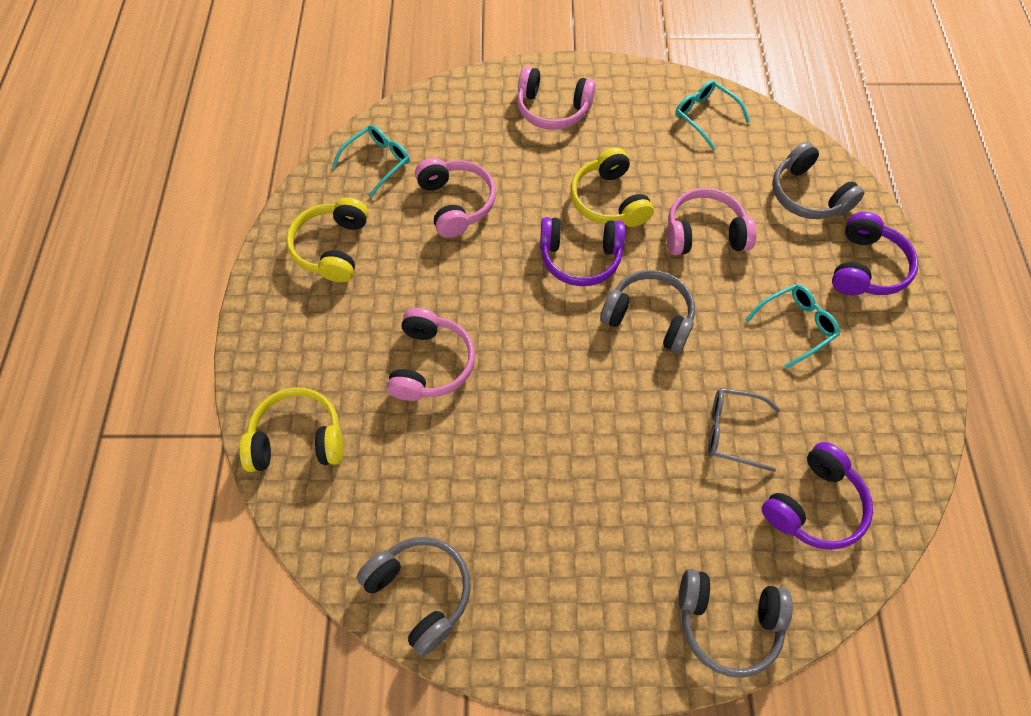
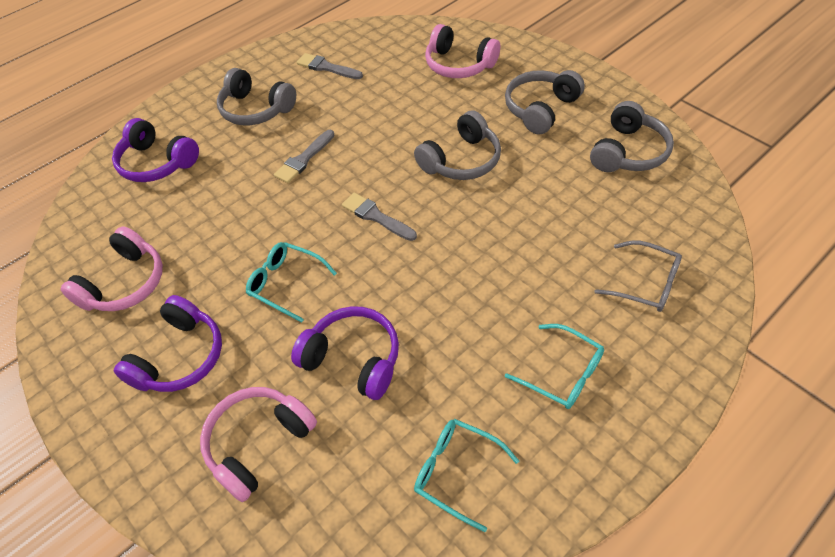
grey brush: 0 -> 3
pink headphones: 4 -> 3
yellow headphones: 3 -> 0

